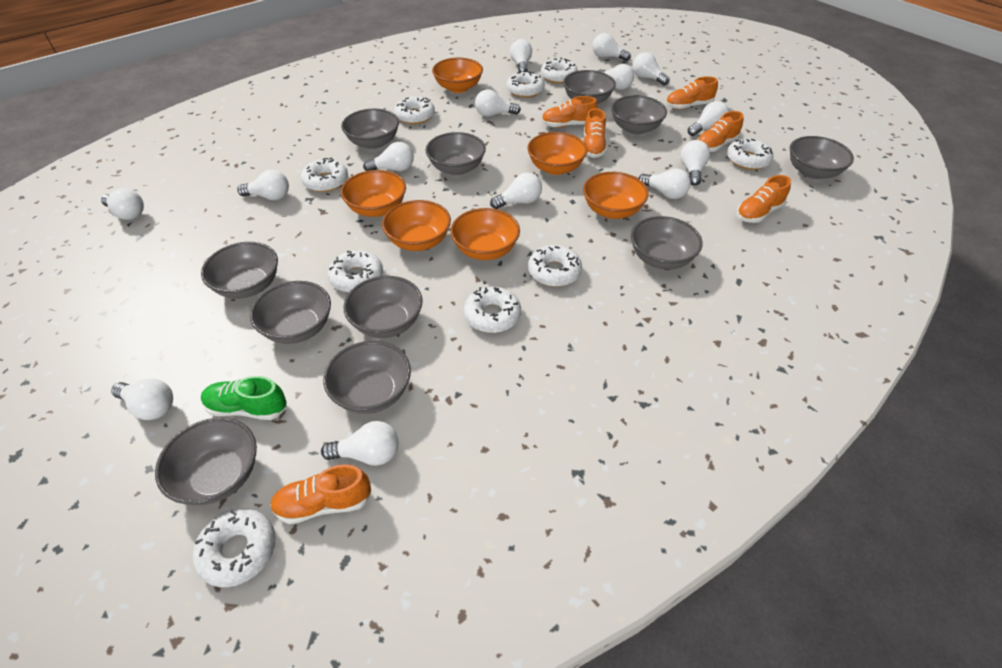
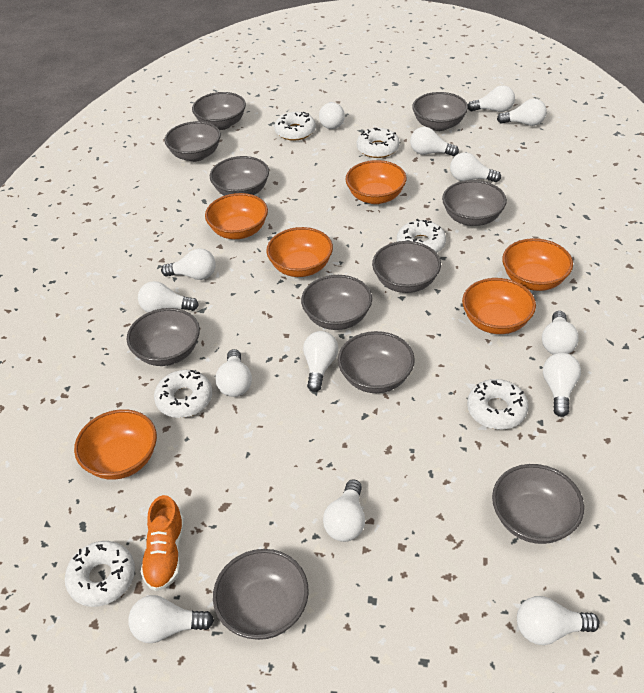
green shoe: 1 -> 0
orange shoe: 6 -> 1
white donut: 9 -> 6

